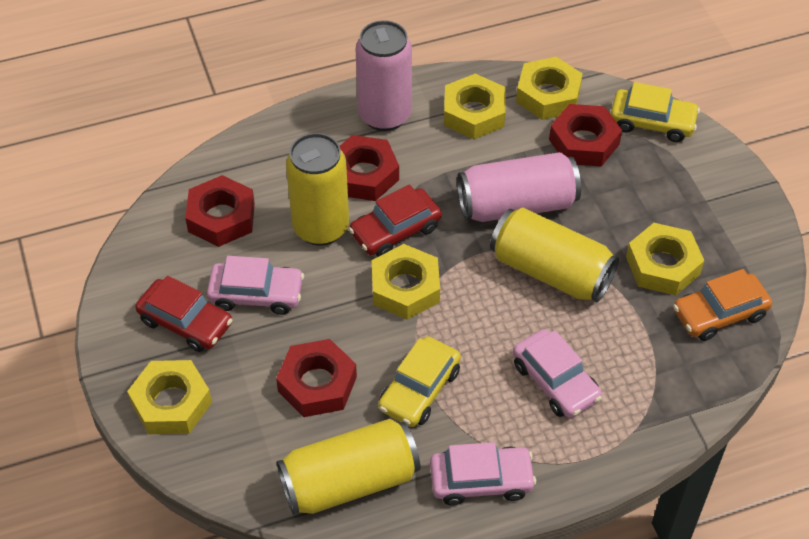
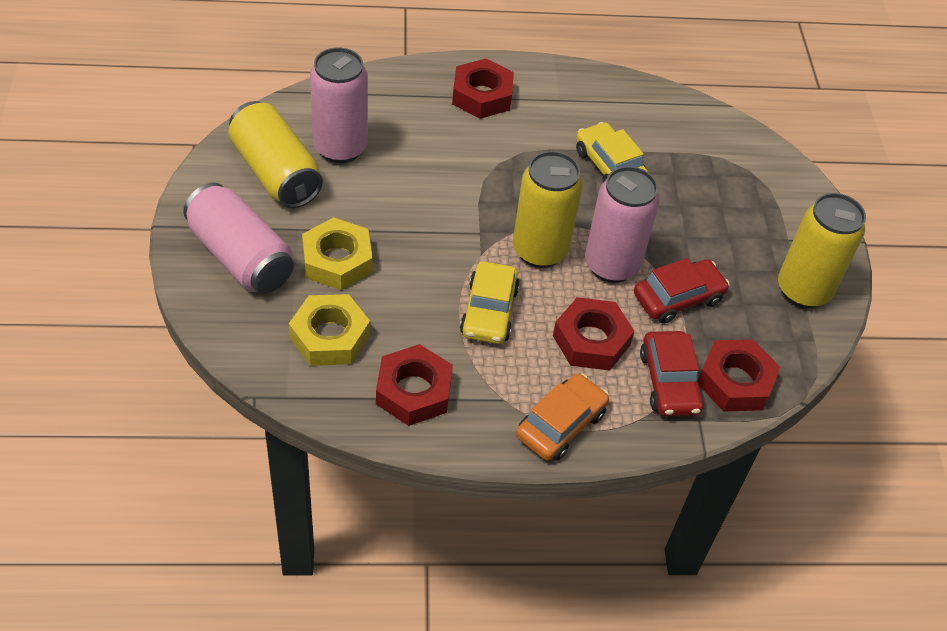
pink can: 2 -> 3
pink car: 3 -> 0
yellow nut: 5 -> 2

